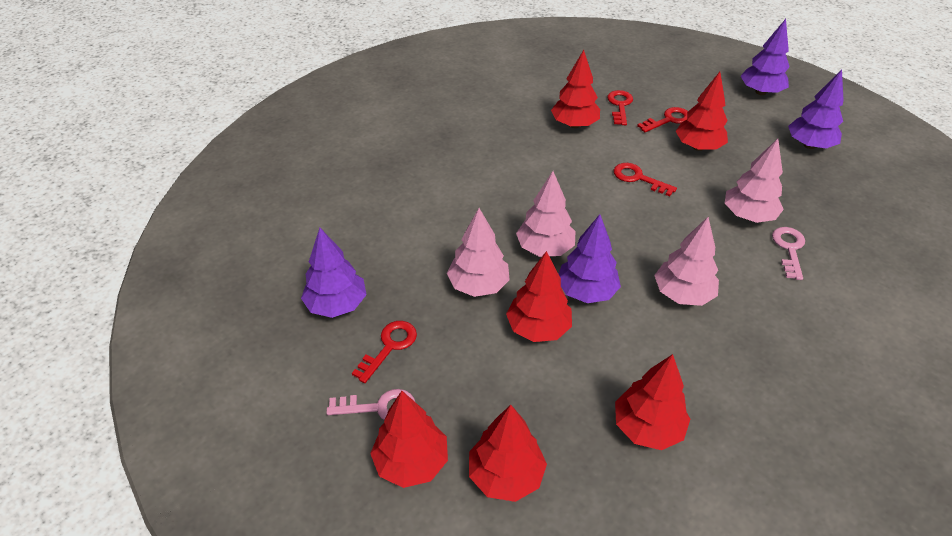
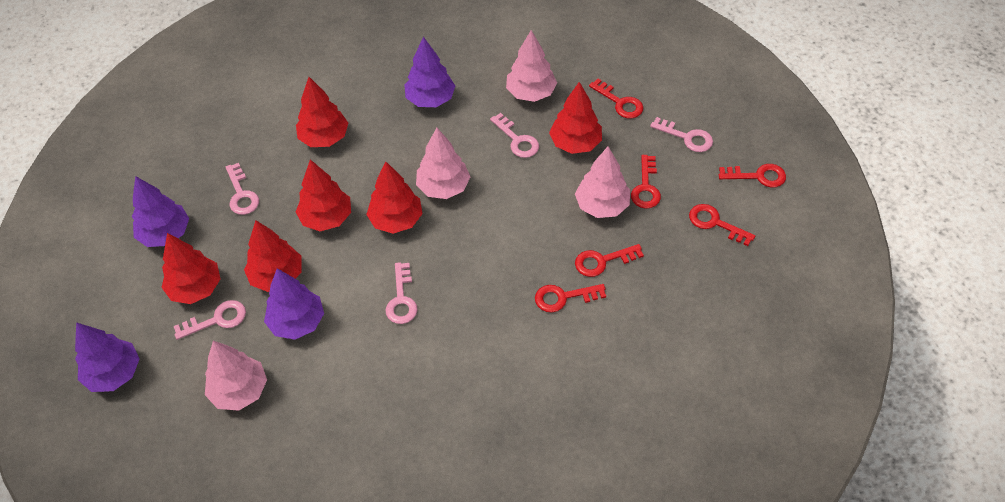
pink key: 2 -> 5
red key: 4 -> 6

